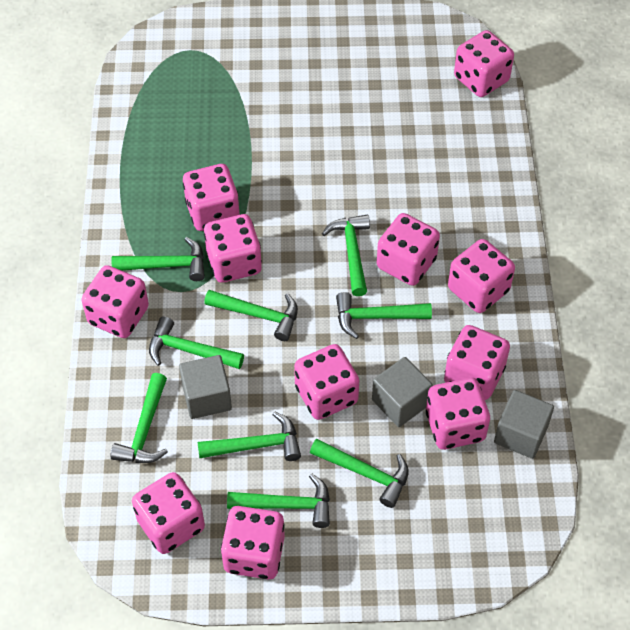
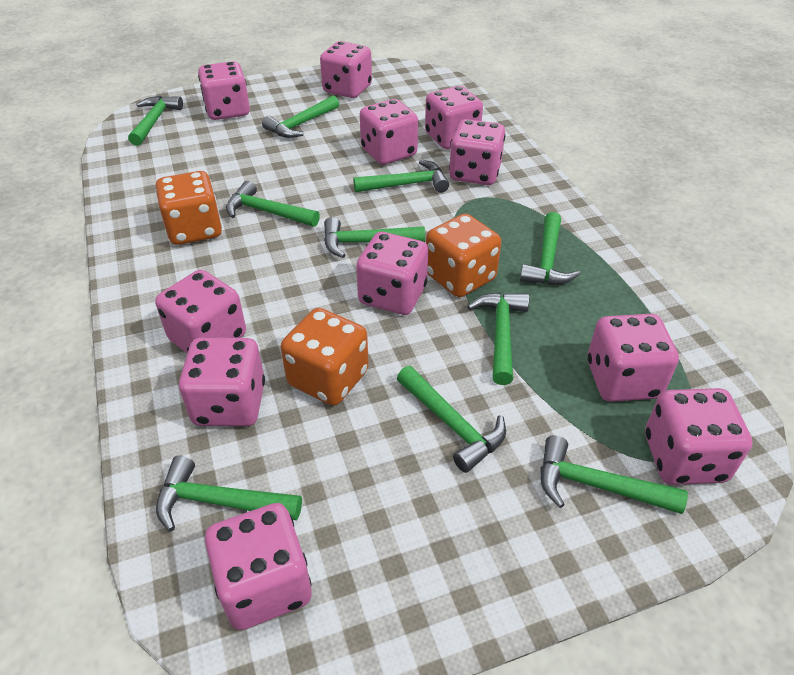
green hammer: 9 -> 10
grey cube: 3 -> 0
orange dice: 0 -> 3

